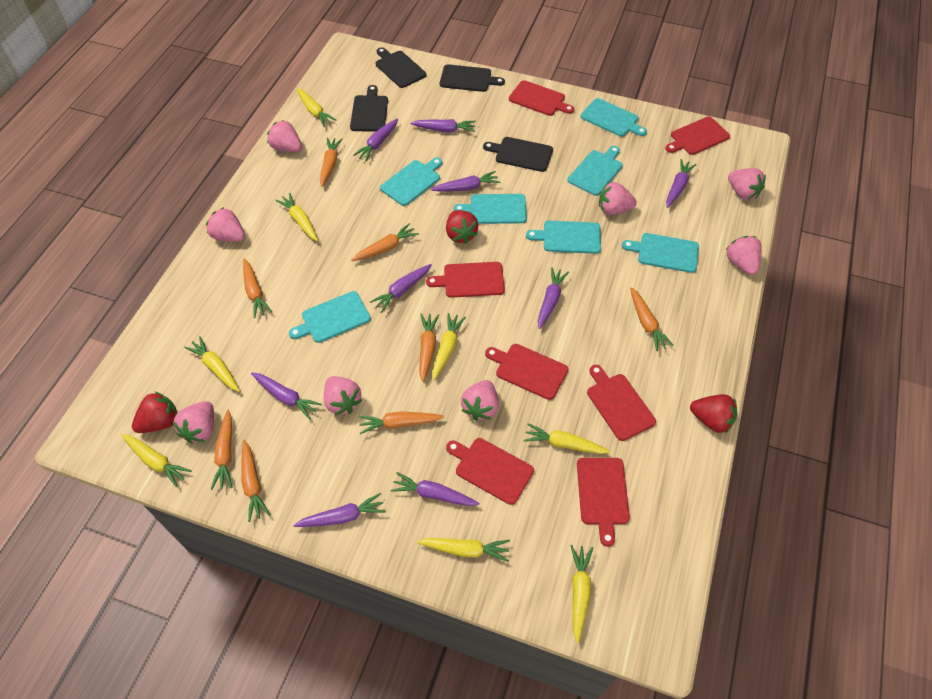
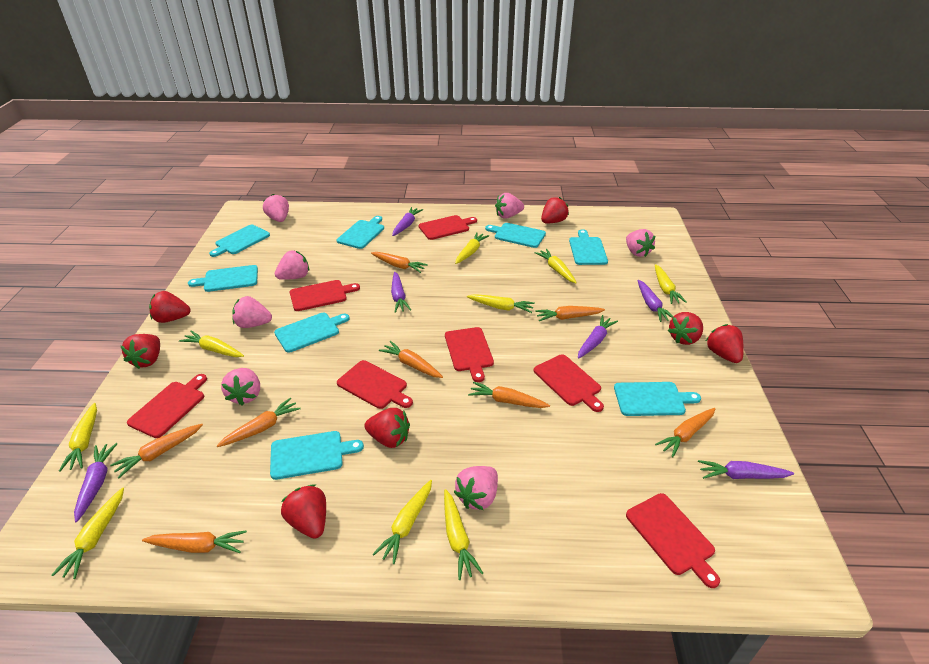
black cutting board: 4 -> 0
pink strawberry: 8 -> 7
purple carrot: 9 -> 6
red strawberry: 3 -> 7
turquoise cutting board: 7 -> 8
yellow carrot: 8 -> 9

